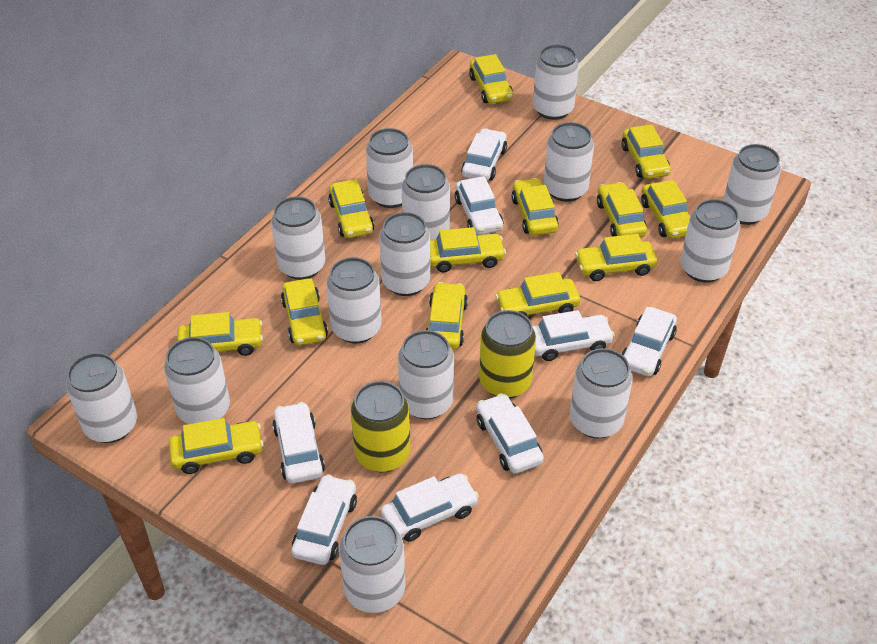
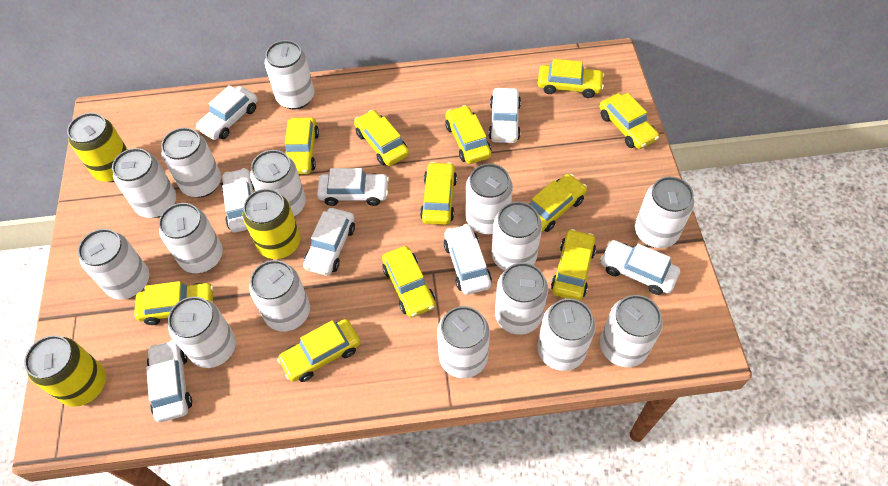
white can: 14 -> 15
yellow can: 2 -> 3
yellow car: 13 -> 11

